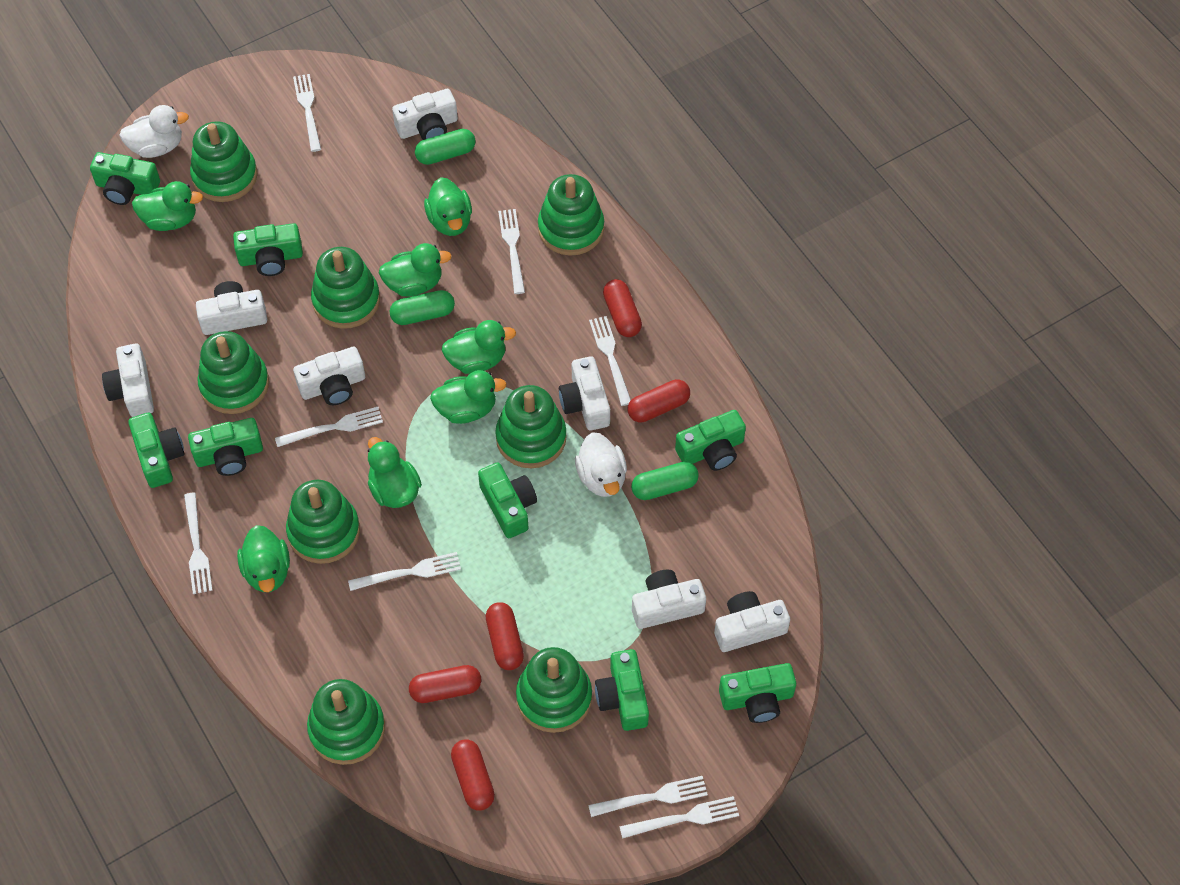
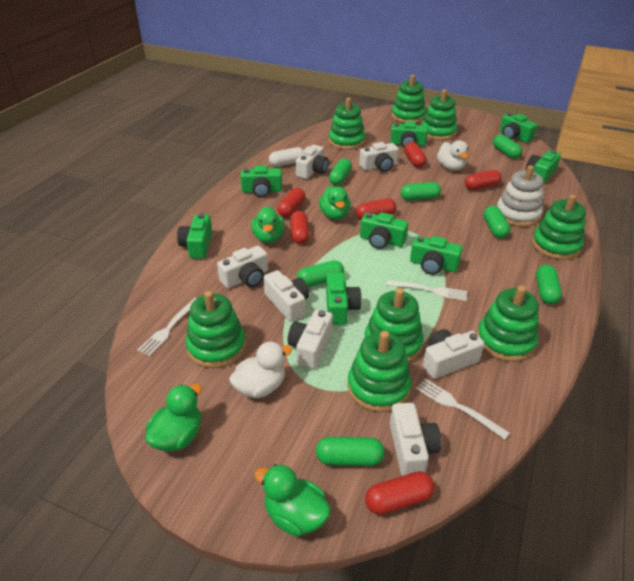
green capsule: 3 -> 7
green duck: 7 -> 4
red capsule: 5 -> 6
white capsule: 0 -> 1
white fork: 8 -> 3
white stacking toy: 0 -> 1

